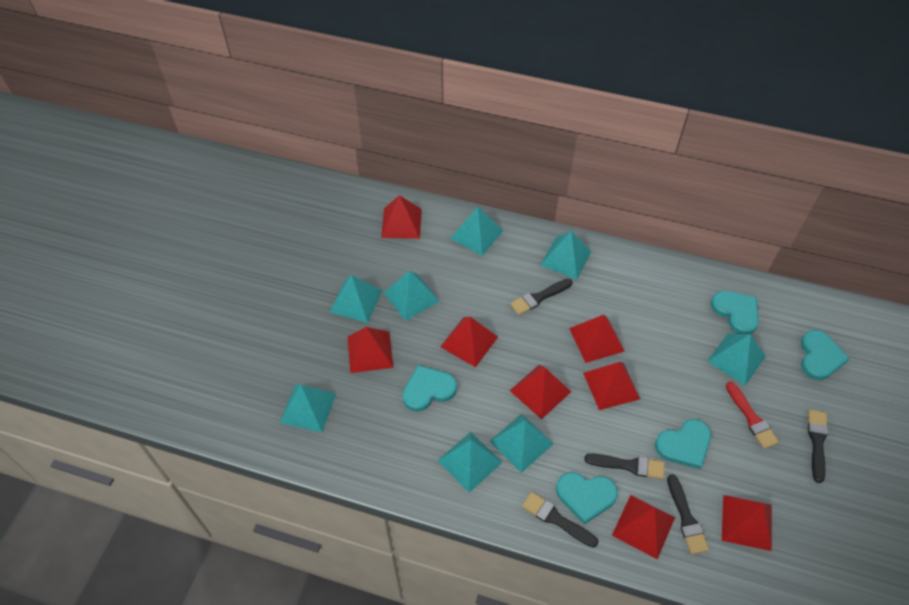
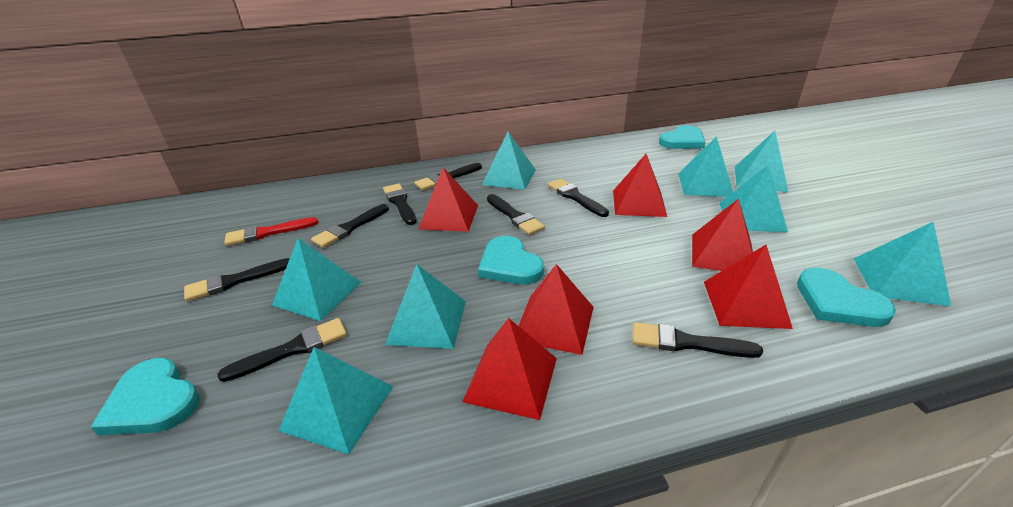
black brush: 5 -> 8
red pyramid: 8 -> 6
turquoise heart: 5 -> 4

